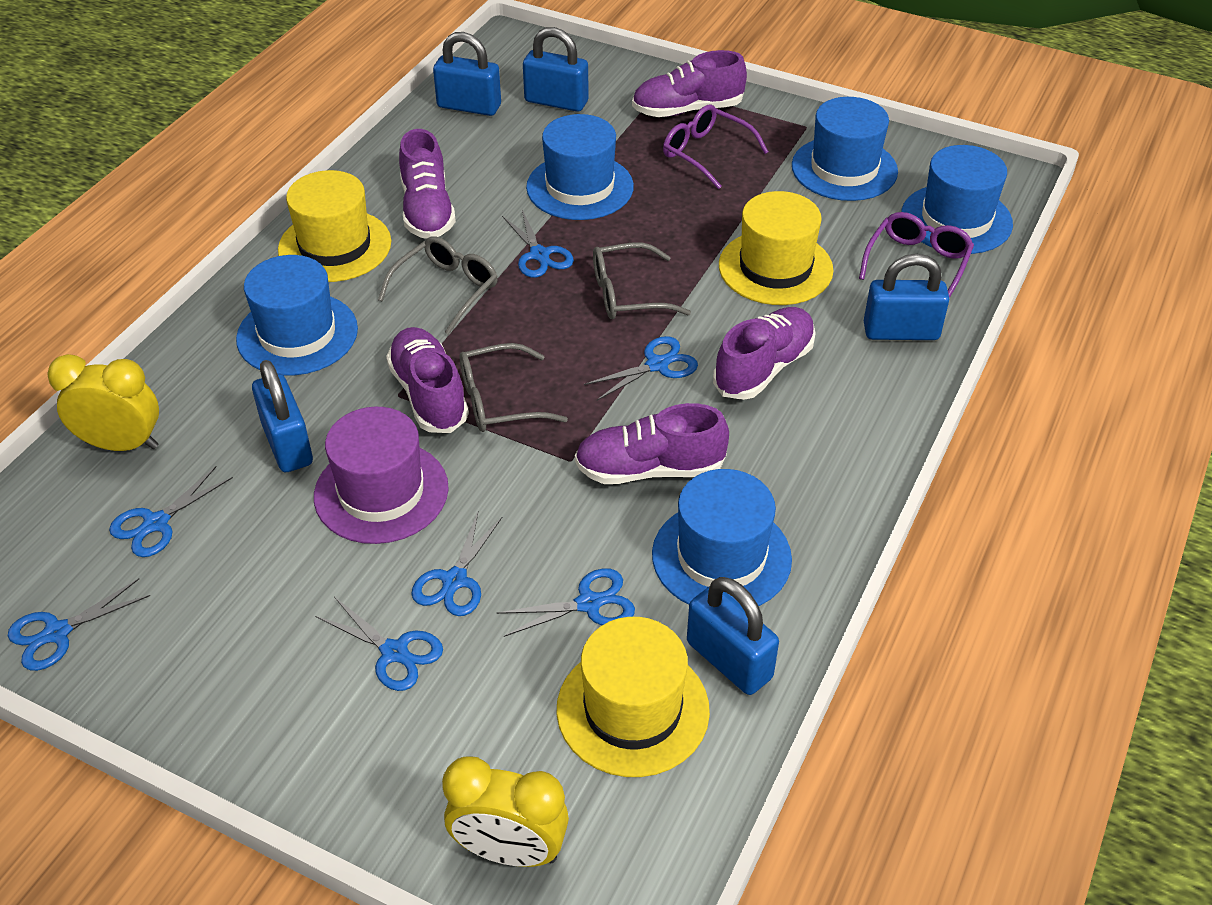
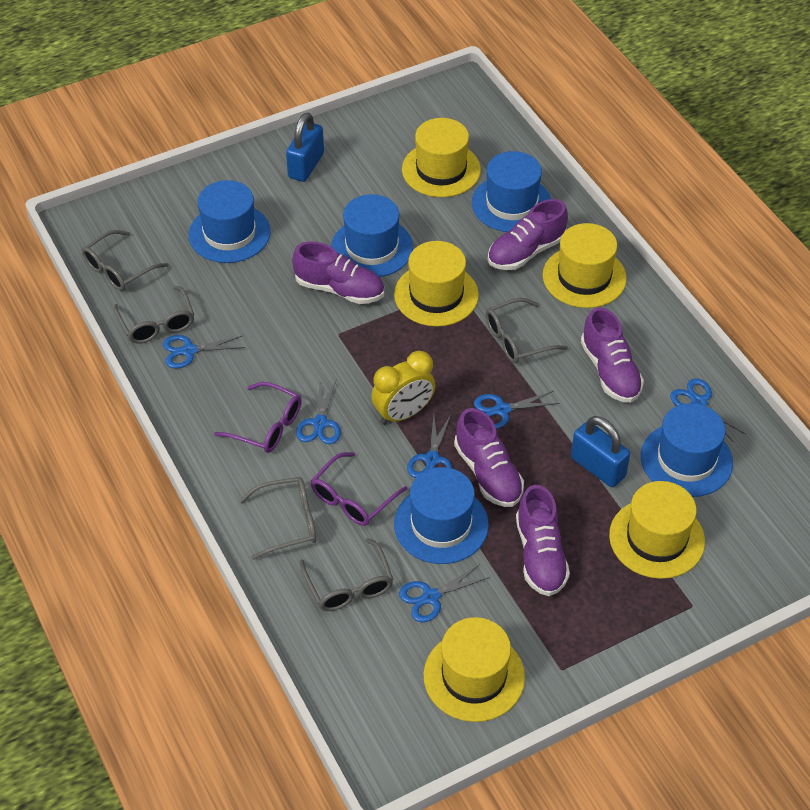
blue padlock: 5 -> 2
blue scissors: 7 -> 6
grey glasses: 3 -> 5
purple hat: 1 -> 0
yellow clock: 2 -> 1
yellow hat: 3 -> 5

